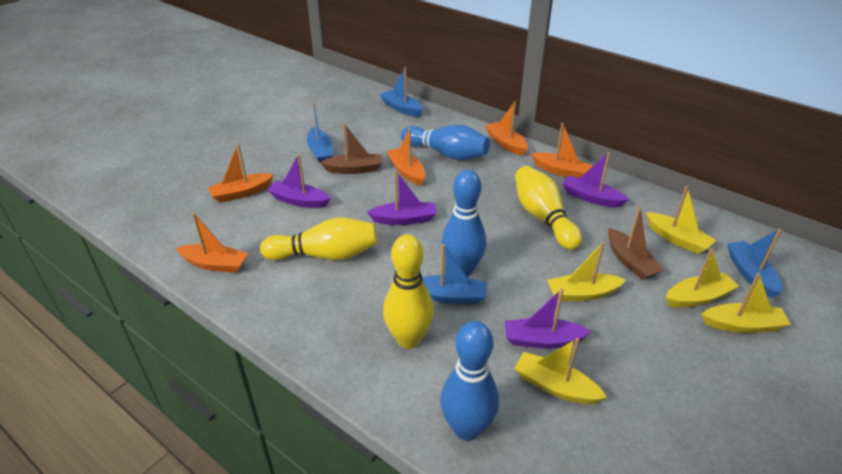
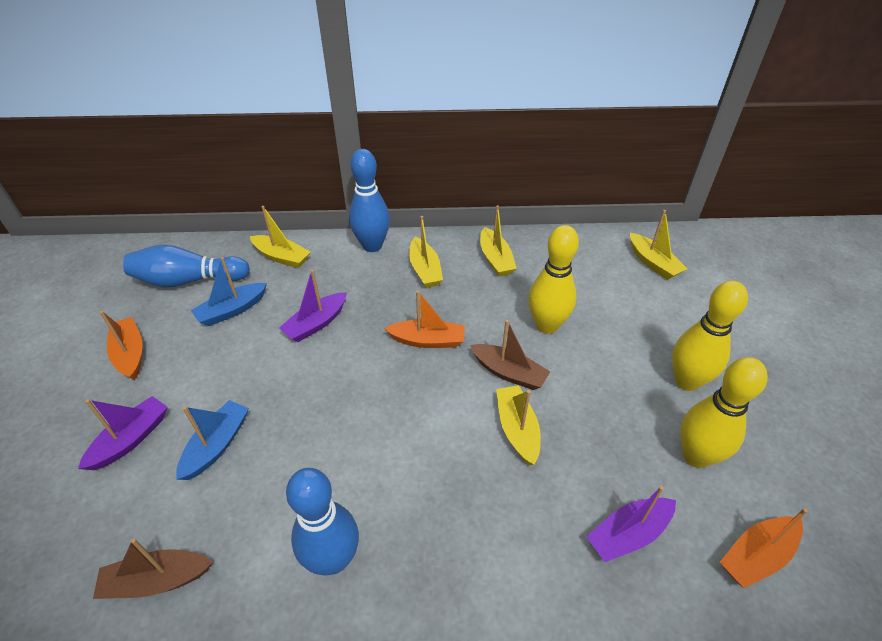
blue boat: 4 -> 2
orange boat: 5 -> 3
purple boat: 4 -> 3

